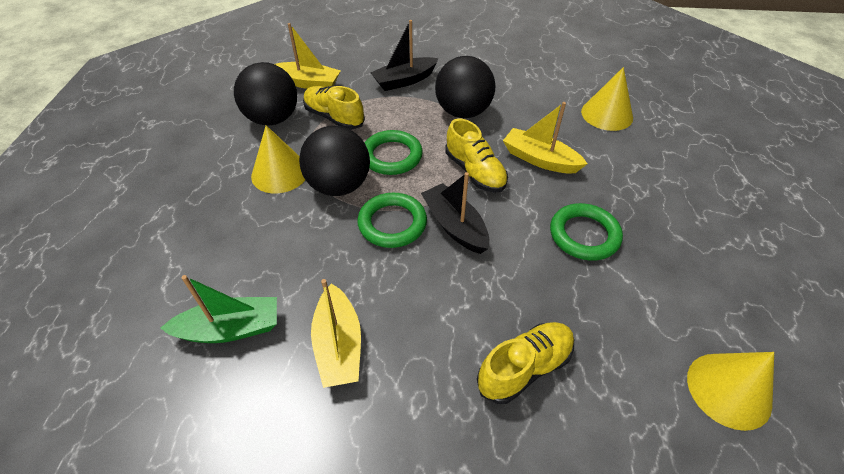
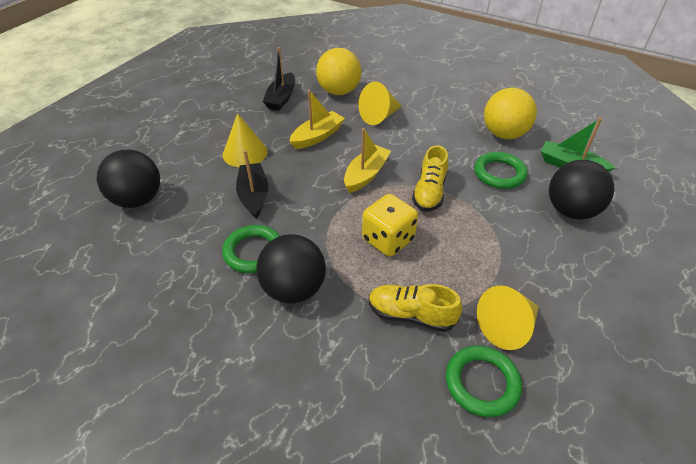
yellow ball: 0 -> 2
yellow boat: 3 -> 2
yellow dice: 0 -> 1
yellow shoe: 3 -> 2

